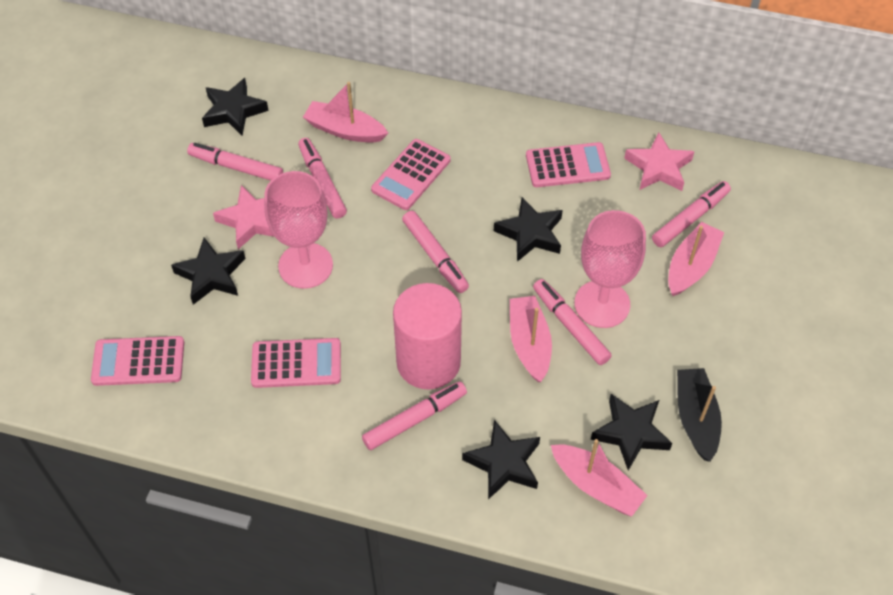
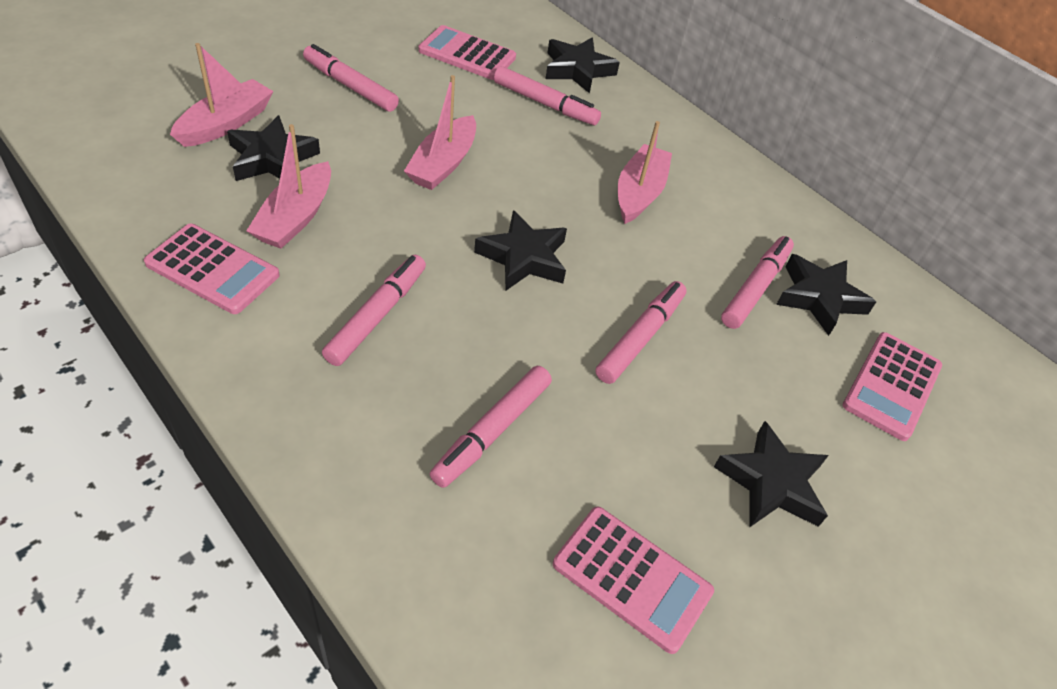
black boat: 1 -> 0
pink cylinder: 1 -> 0
pink goblet: 2 -> 0
pink star: 2 -> 0

